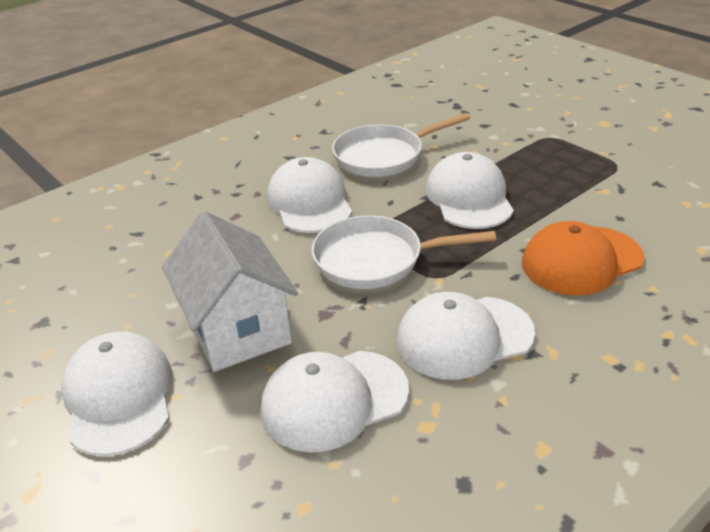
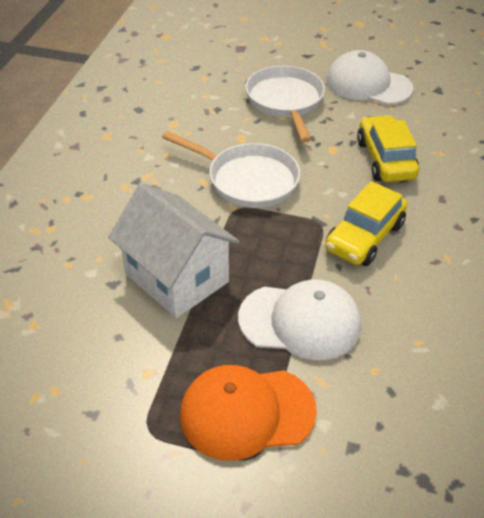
white cap: 5 -> 2
yellow car: 0 -> 2

